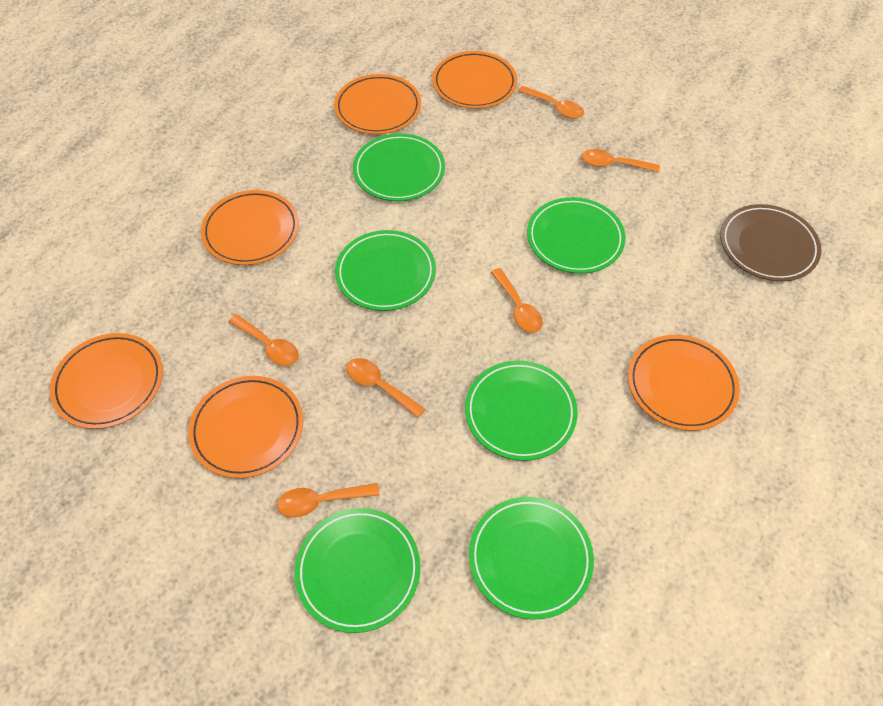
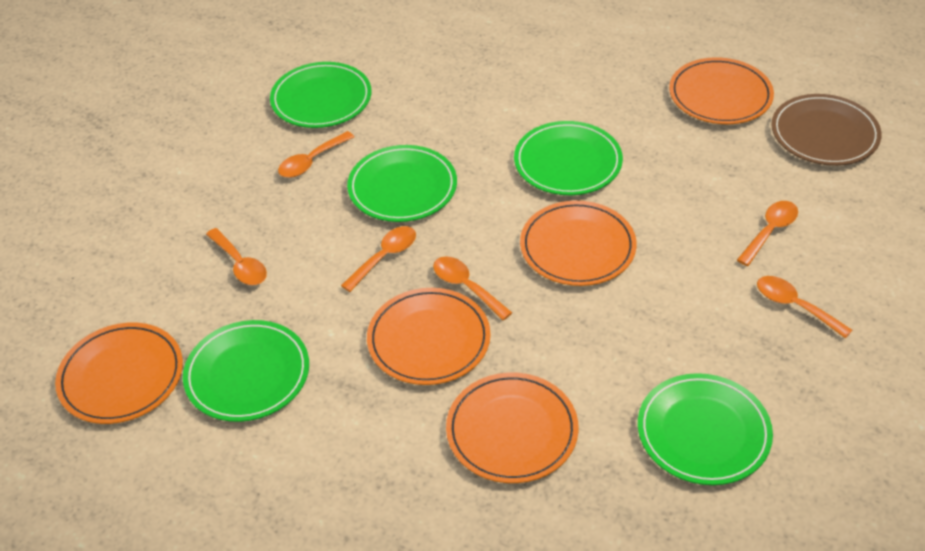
green plate: 6 -> 5
orange plate: 6 -> 5

